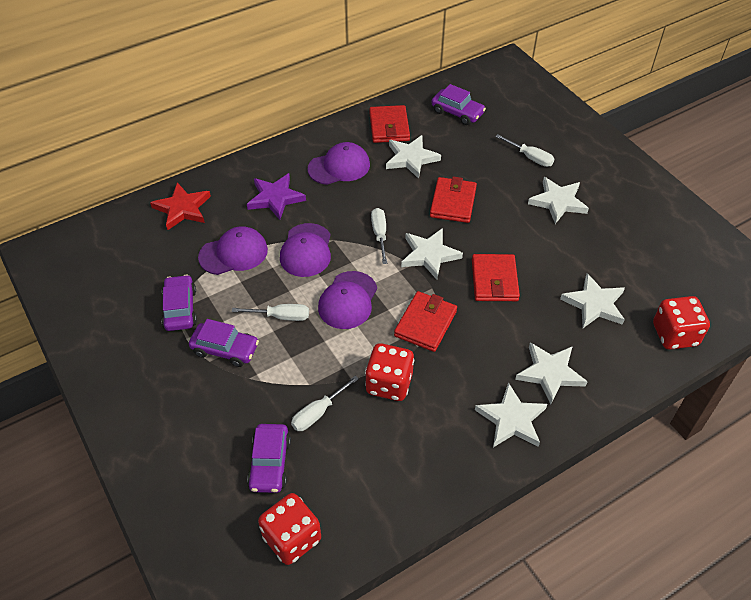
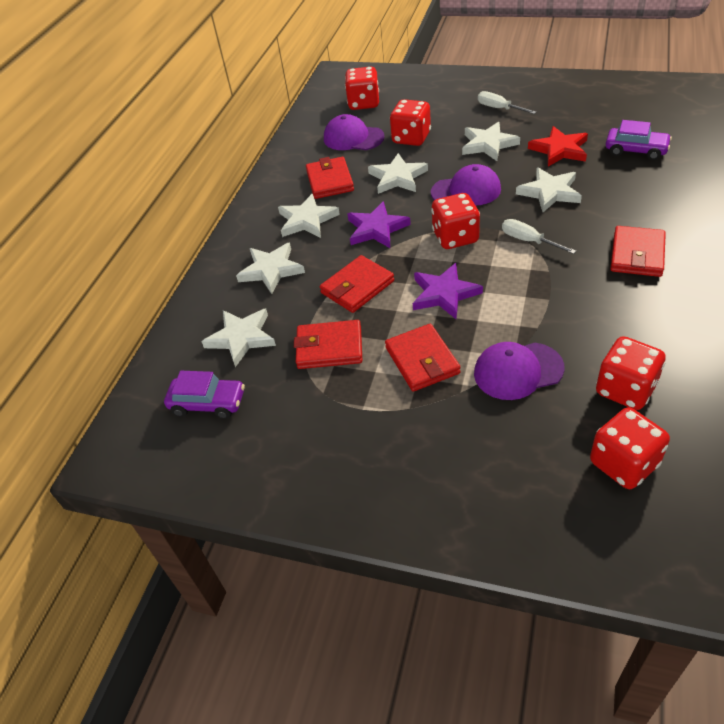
purple cap: 4 -> 3
purple car: 4 -> 2
purple star: 1 -> 2
red dice: 3 -> 5
red wallet: 4 -> 5
white screwdriver: 4 -> 2

